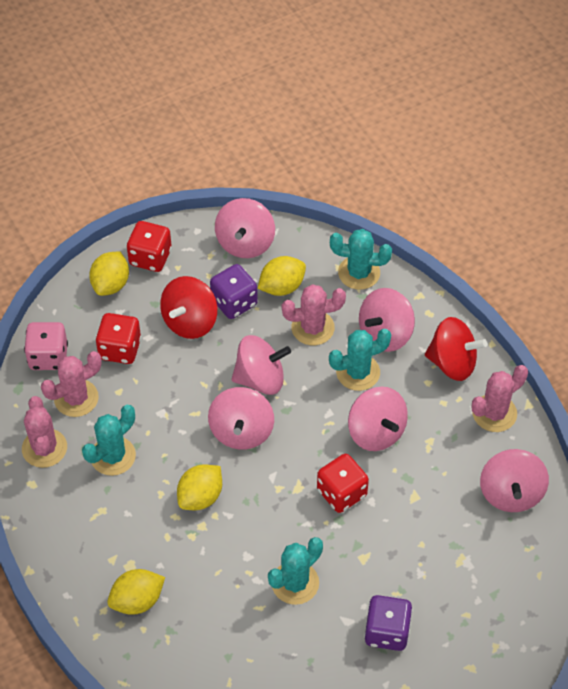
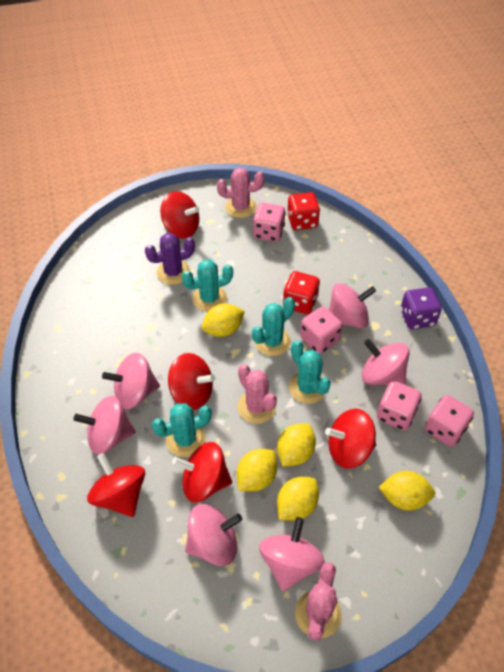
pink cactus: 4 -> 3
pink dice: 1 -> 4
purple cactus: 0 -> 1
purple dice: 2 -> 1
red dice: 3 -> 2
red spinning top: 2 -> 5
yellow lemon: 4 -> 5

